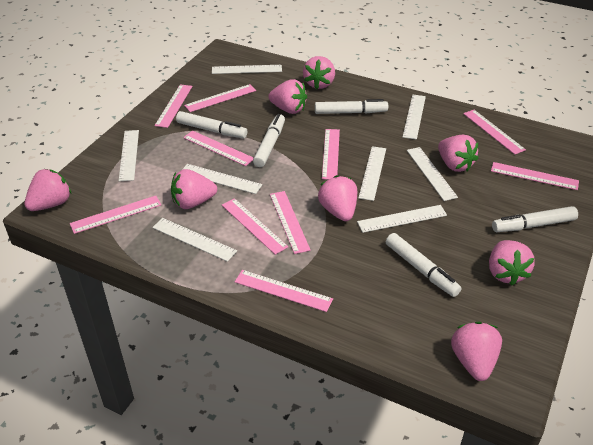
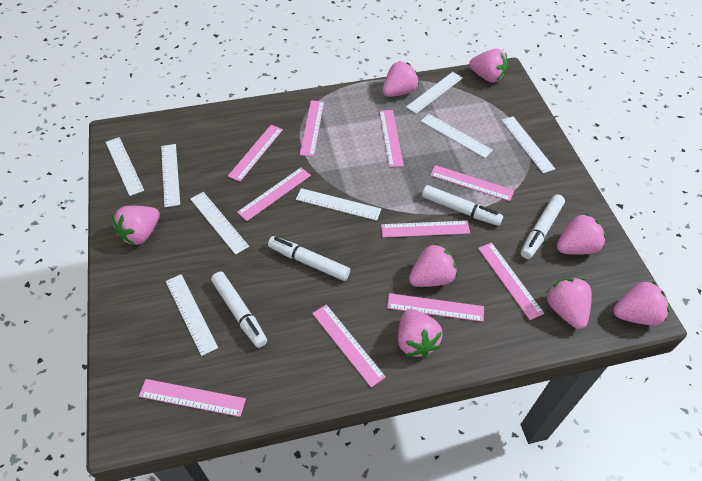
white marker: 5 -> 4

